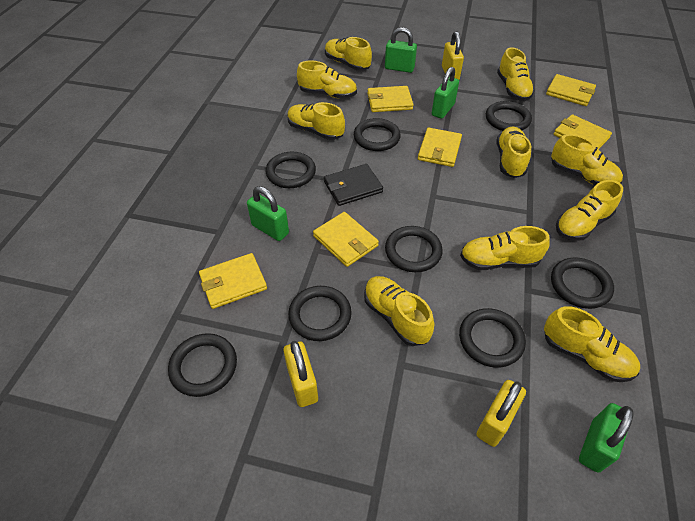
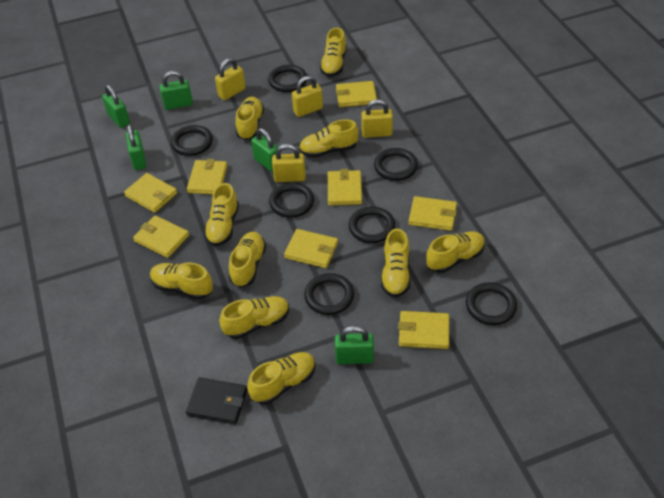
black ring: 8 -> 7
green padlock: 4 -> 5
yellow padlock: 3 -> 4
yellow wallet: 6 -> 8

